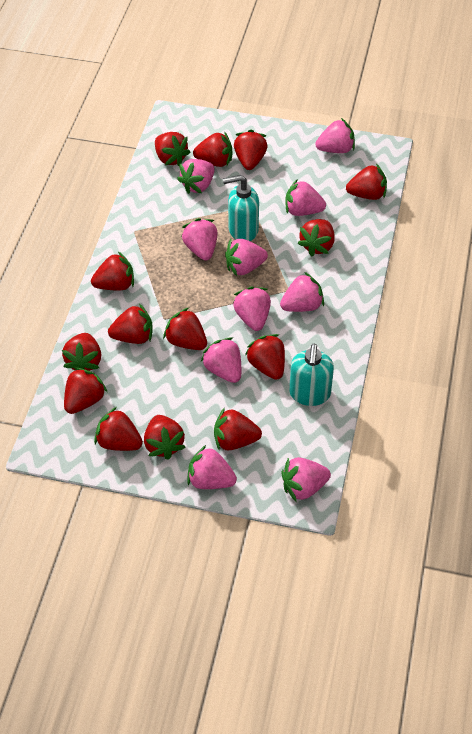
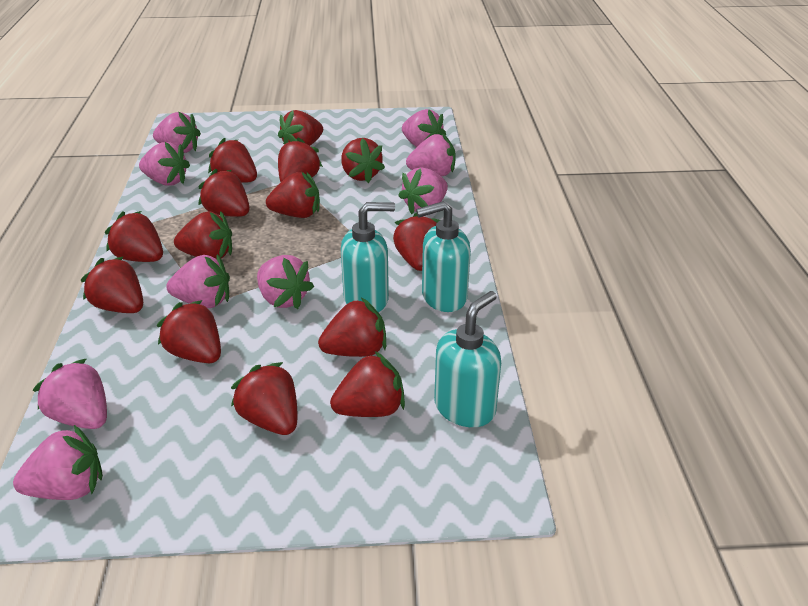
pink strawberry: 10 -> 9
turquoise soap dispenser: 2 -> 3

